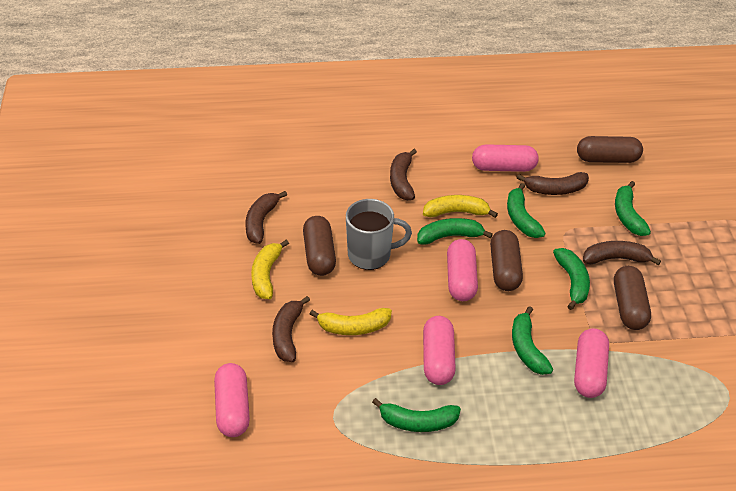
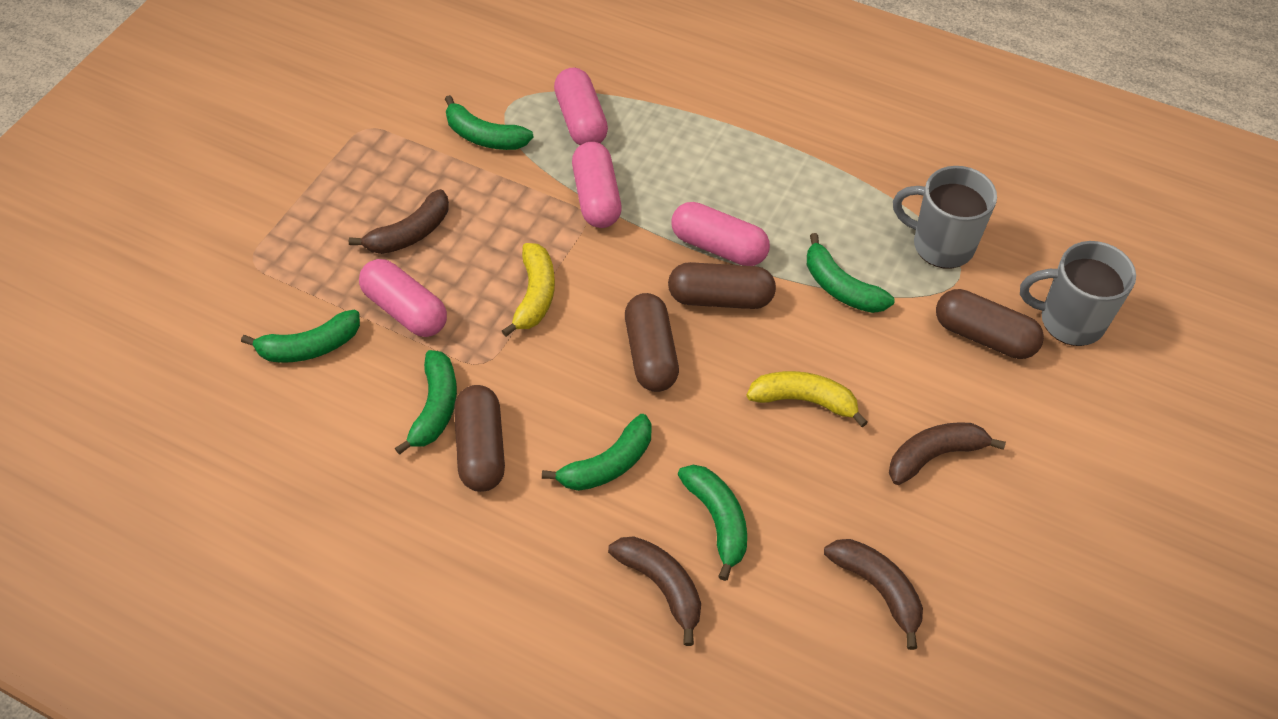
brown banana: 5 -> 4
grey mug: 1 -> 2
pink capsule: 5 -> 4
yellow banana: 3 -> 2

